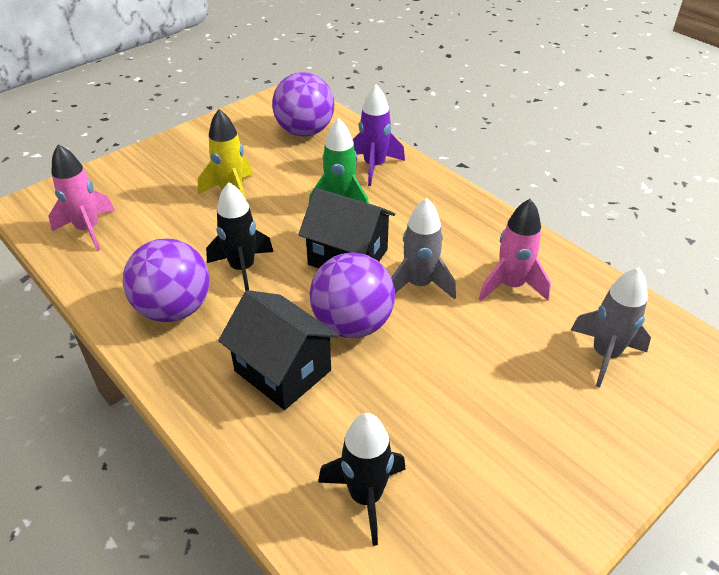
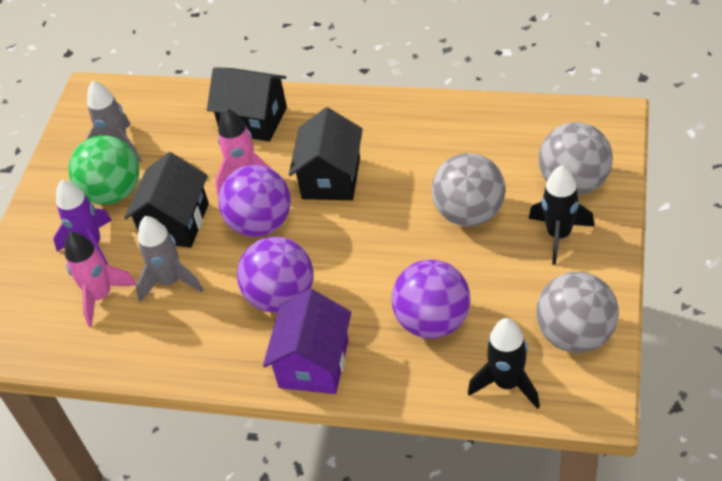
black house: 2 -> 3
green ball: 0 -> 1
green rocket: 1 -> 0
grey ball: 0 -> 3
purple house: 0 -> 1
yellow rocket: 1 -> 0

